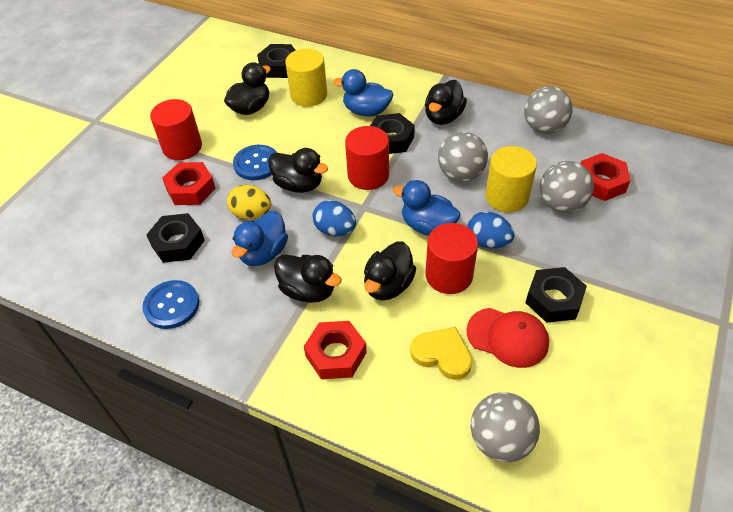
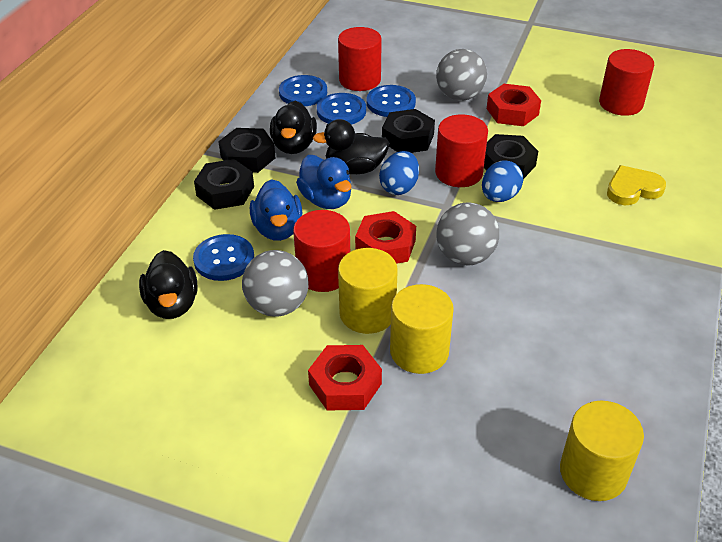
black duck: 5 -> 3
blue button: 2 -> 4
blue duck: 3 -> 2
grey ball: 4 -> 3
red cap: 1 -> 0
red cylinder: 3 -> 4
yellow cylinder: 2 -> 3
yellow egg: 1 -> 0

